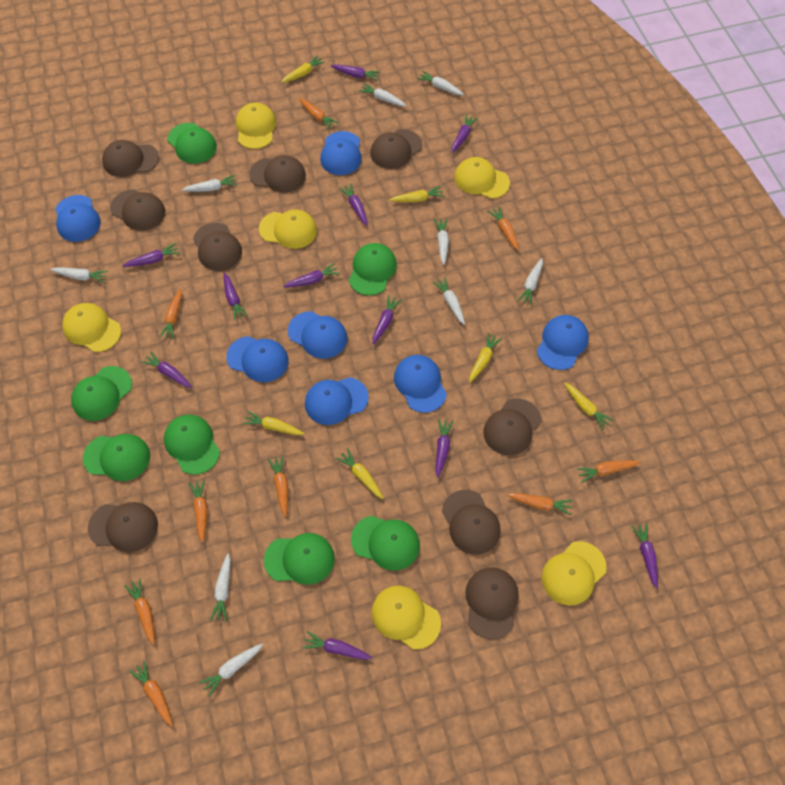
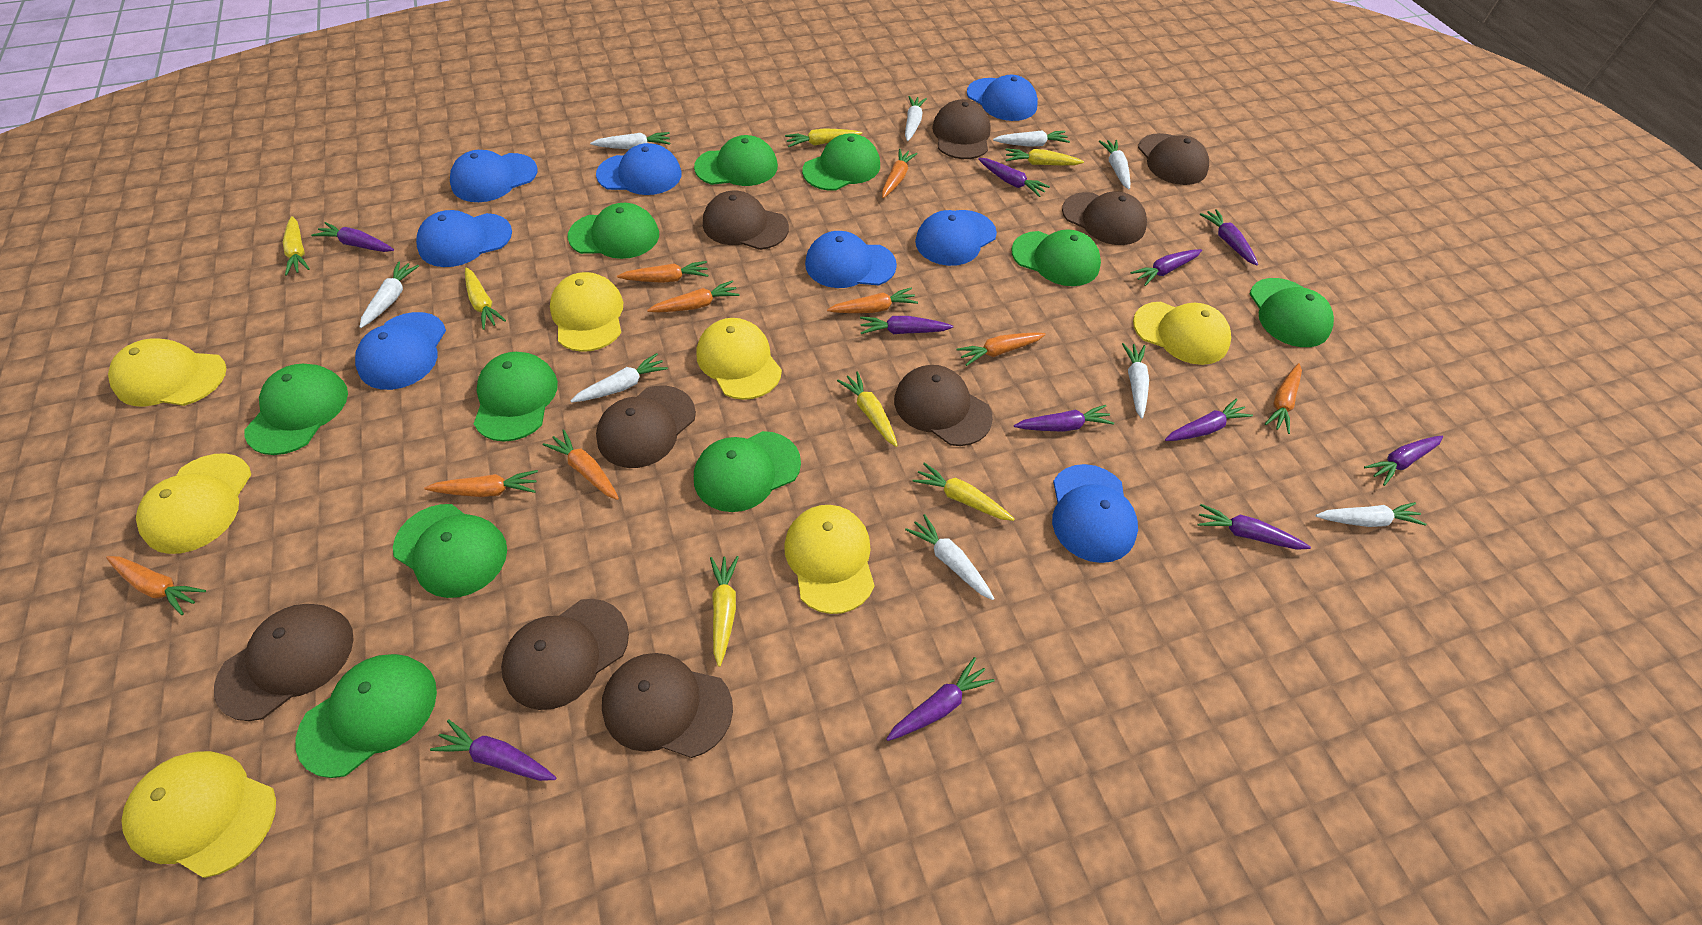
blue cap: 7 -> 8
green cap: 7 -> 10
yellow cap: 6 -> 7
yellow carrot: 6 -> 7

